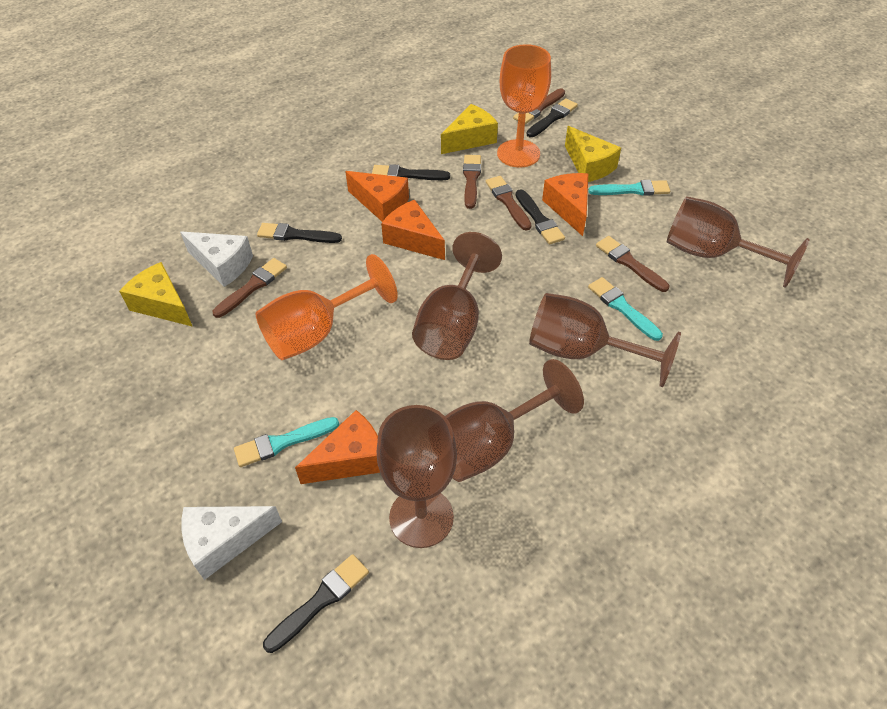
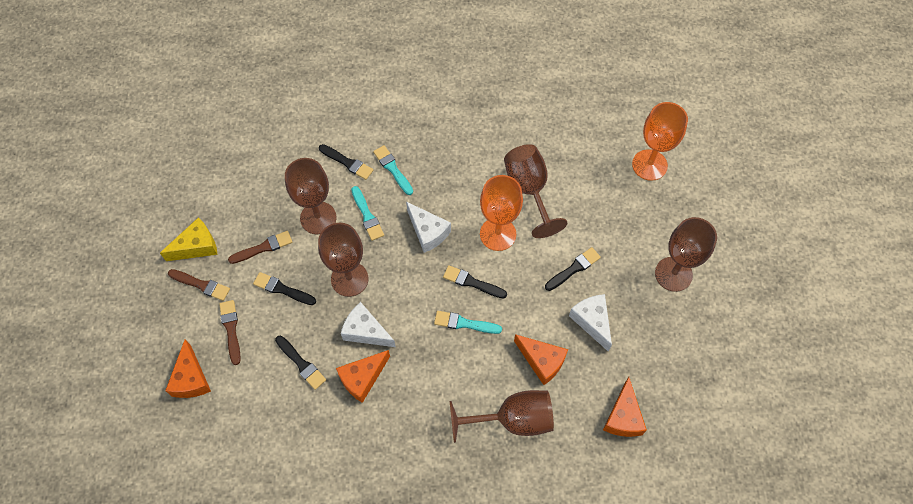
brown brush: 5 -> 3
white cheese: 2 -> 3
yellow cheese: 3 -> 1

